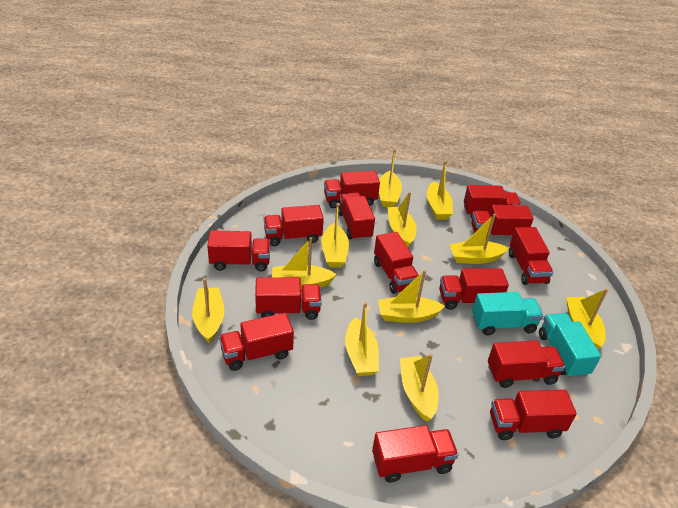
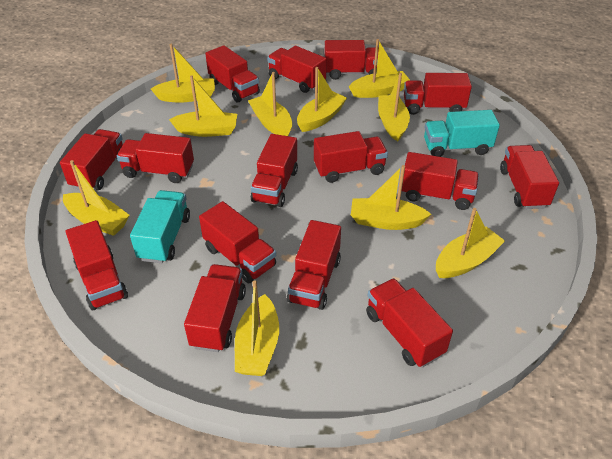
red truck: 14 -> 15
yellow boat: 11 -> 10

